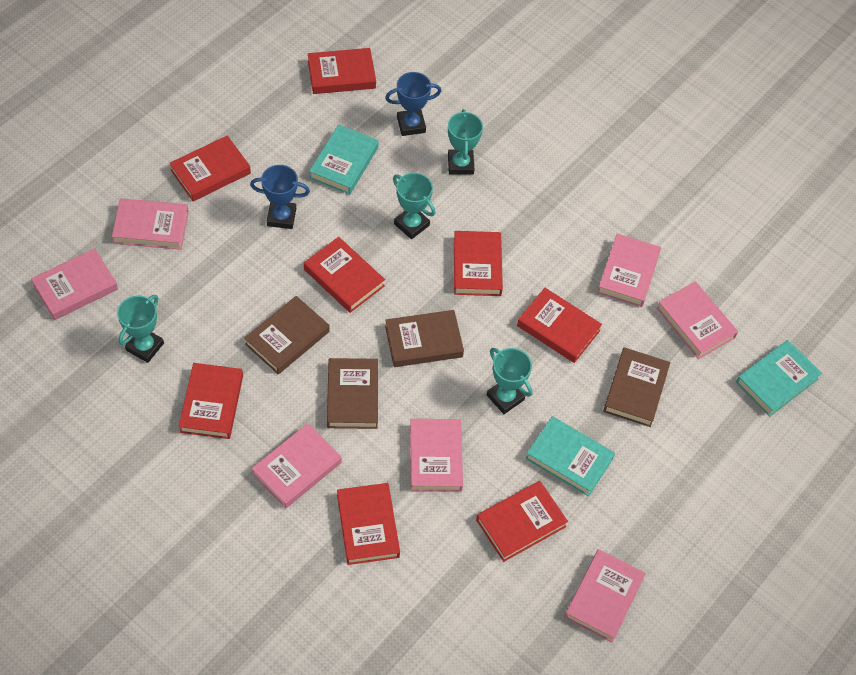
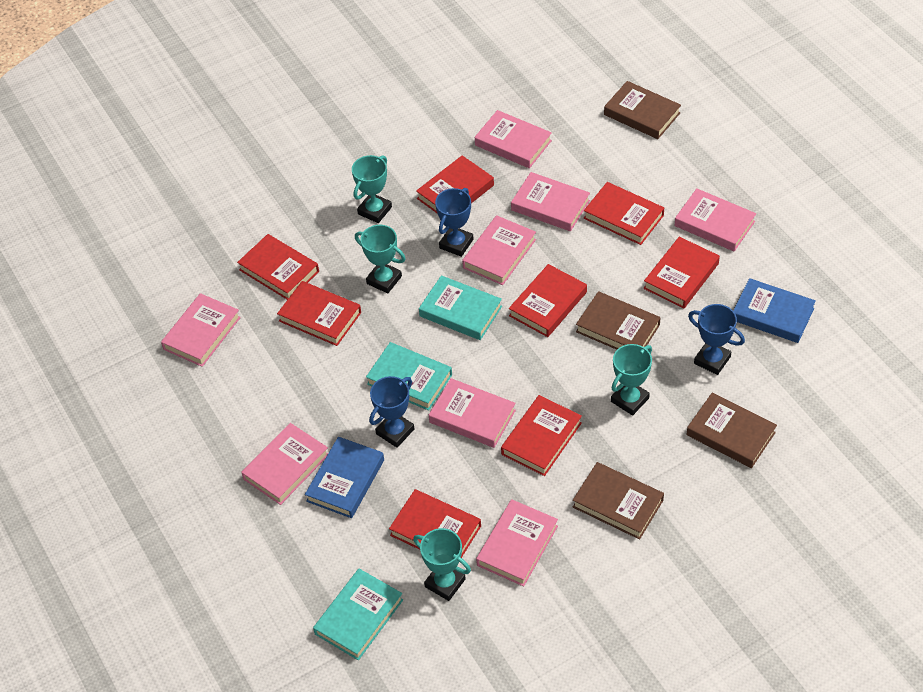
blue book: 0 -> 2
blue trophy: 2 -> 3
pink book: 7 -> 8

